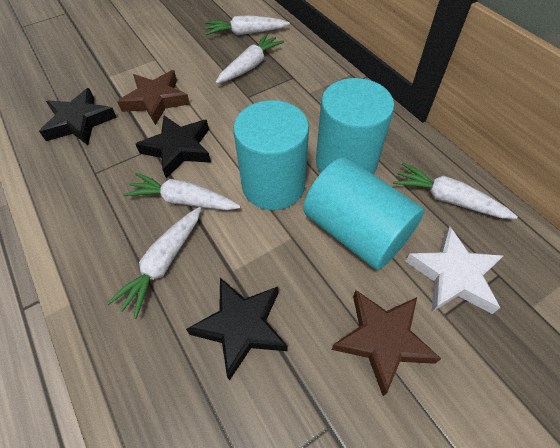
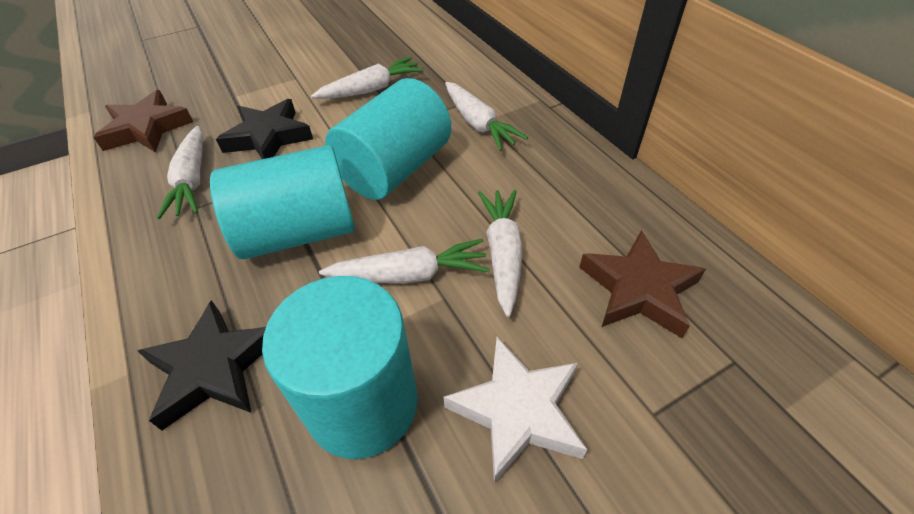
black star: 3 -> 2

